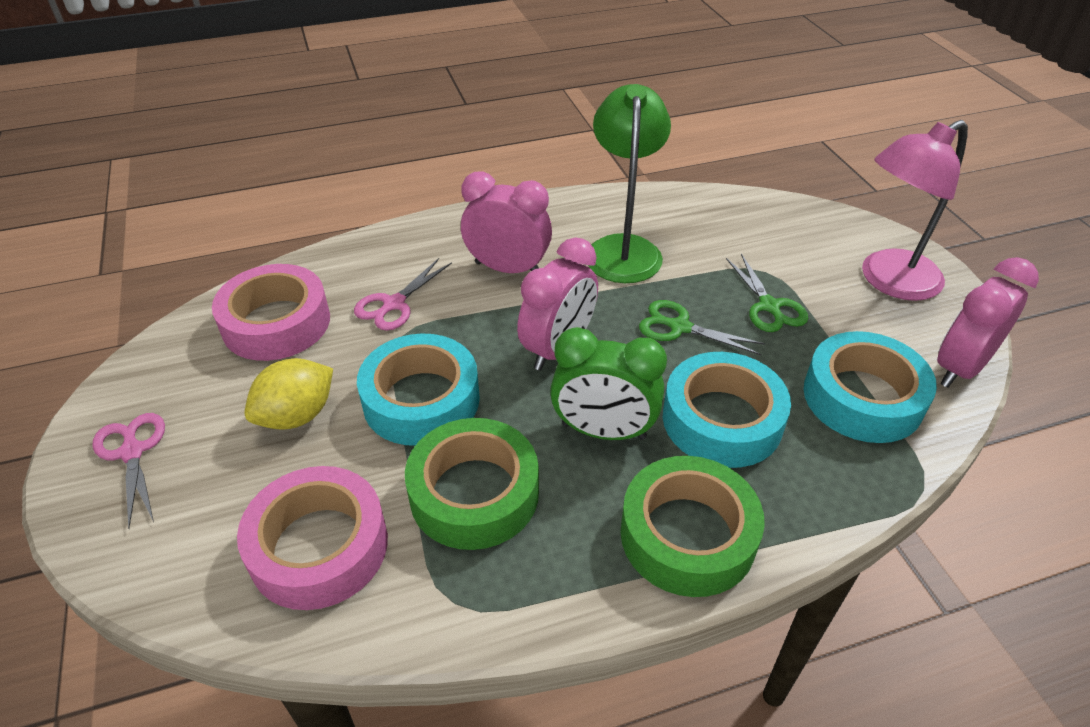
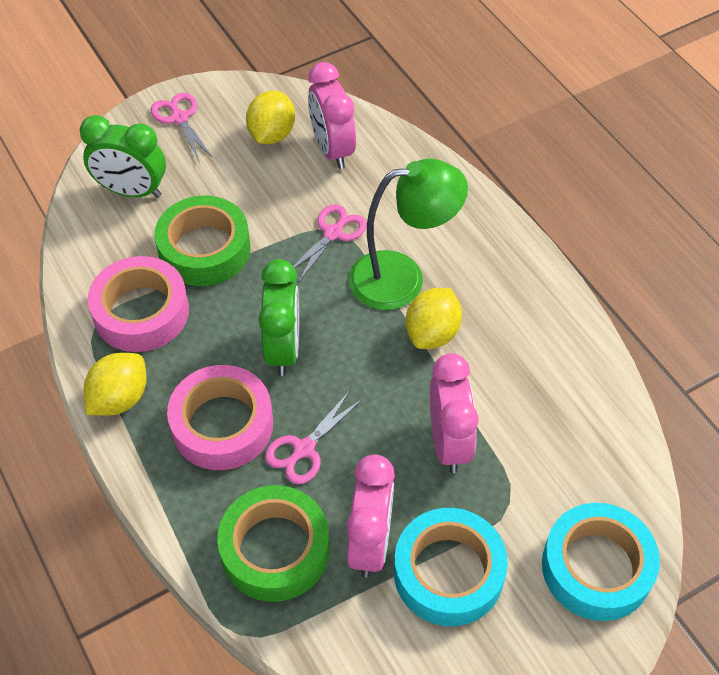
green clock: 1 -> 2
green scissors: 2 -> 0
pink lamp: 1 -> 0
pink scissors: 2 -> 3
turquoise tape: 3 -> 2
yellow lemon: 1 -> 3

